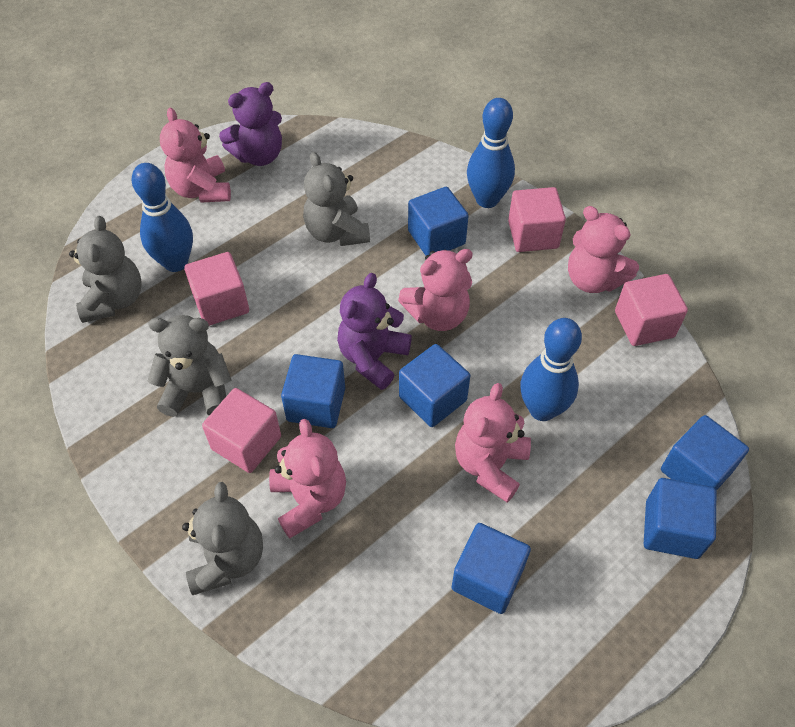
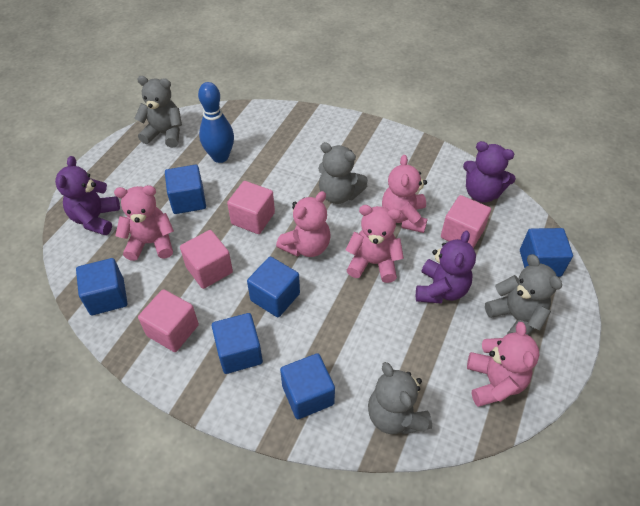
blue bowling pin: 3 -> 1
purple teddy bear: 2 -> 3

